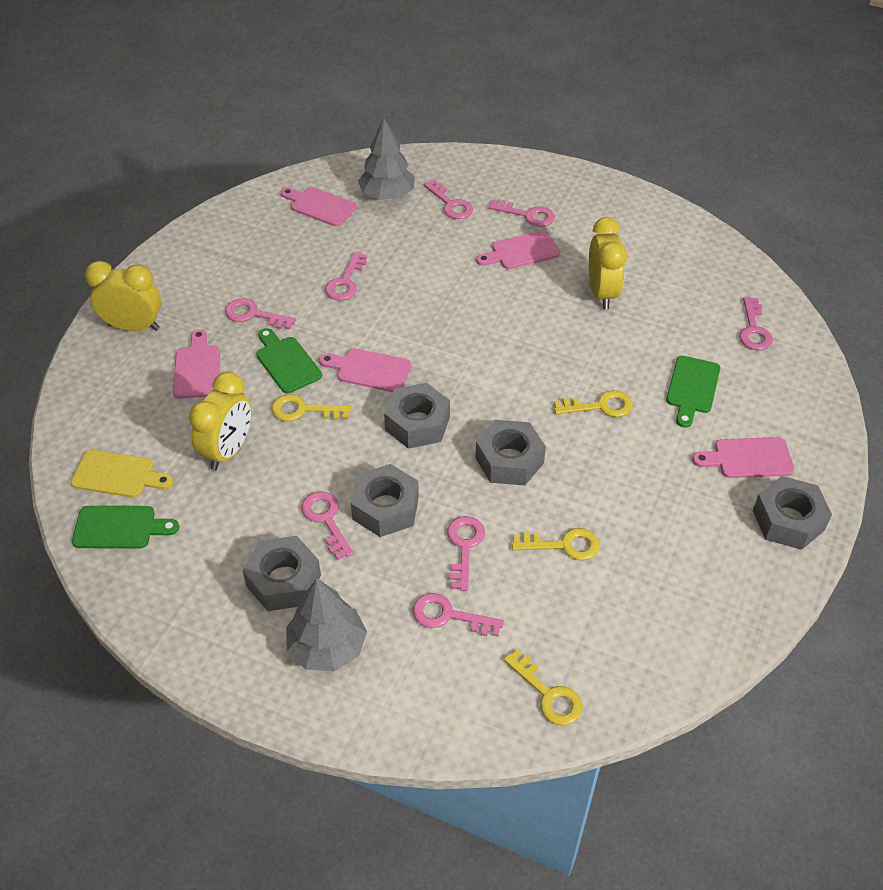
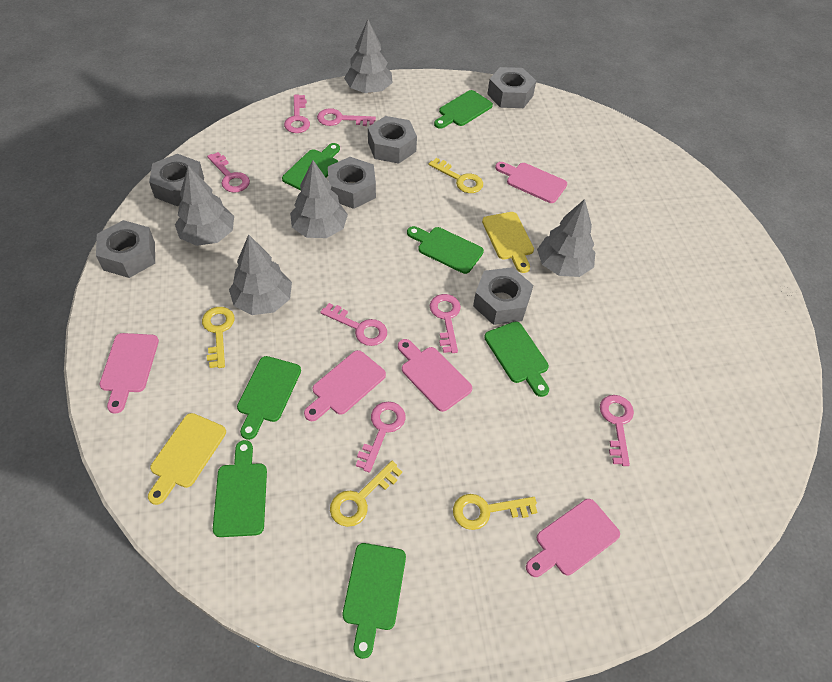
green cutting board: 3 -> 7
grey nut: 5 -> 6
grey tree: 2 -> 5
pink key: 8 -> 7
yellow clock: 3 -> 0
yellow cutting board: 1 -> 2

